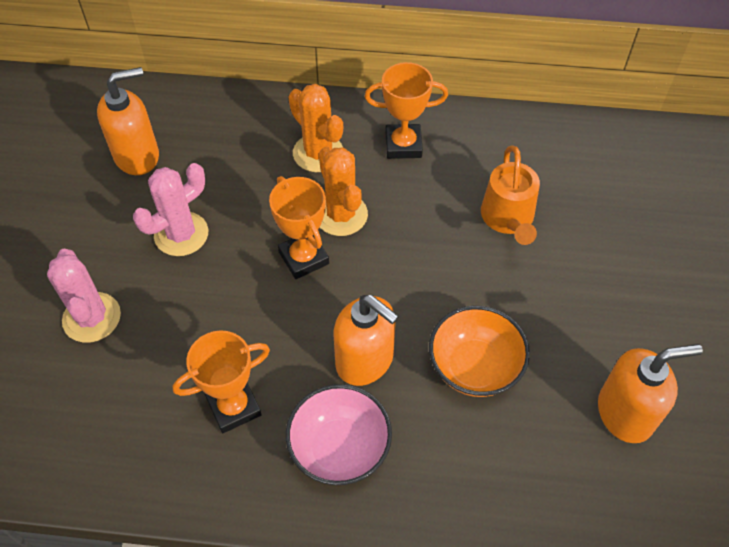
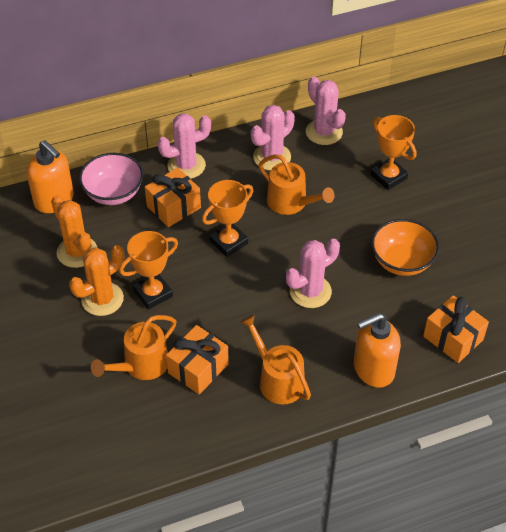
orange gift: 0 -> 3
orange soap dispenser: 3 -> 2
orange watering can: 1 -> 3
pink cactus: 2 -> 4

